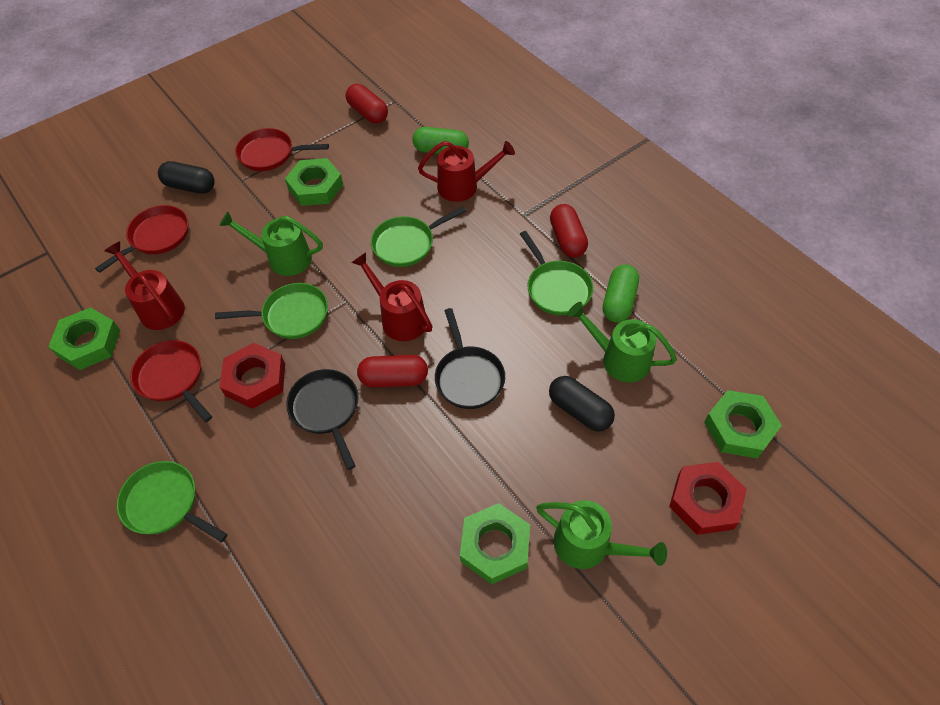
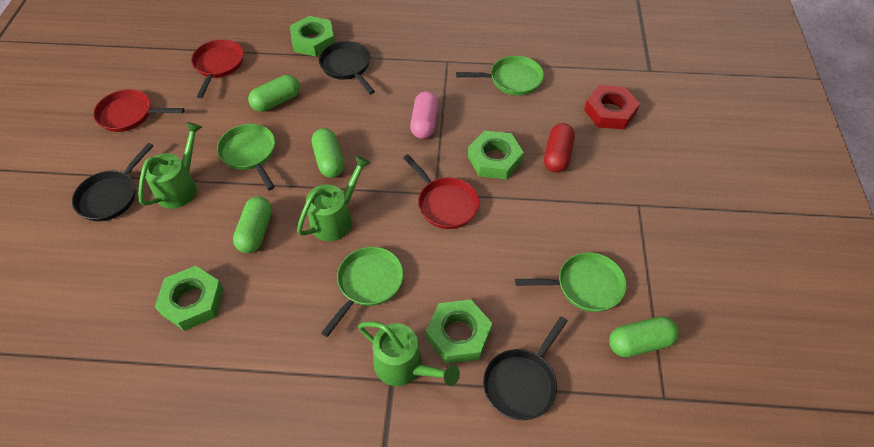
black capsule: 2 -> 0
black pan: 2 -> 3
green capsule: 2 -> 4
pink capsule: 0 -> 1
red capsule: 3 -> 1
red nut: 2 -> 1
red watering can: 3 -> 0

